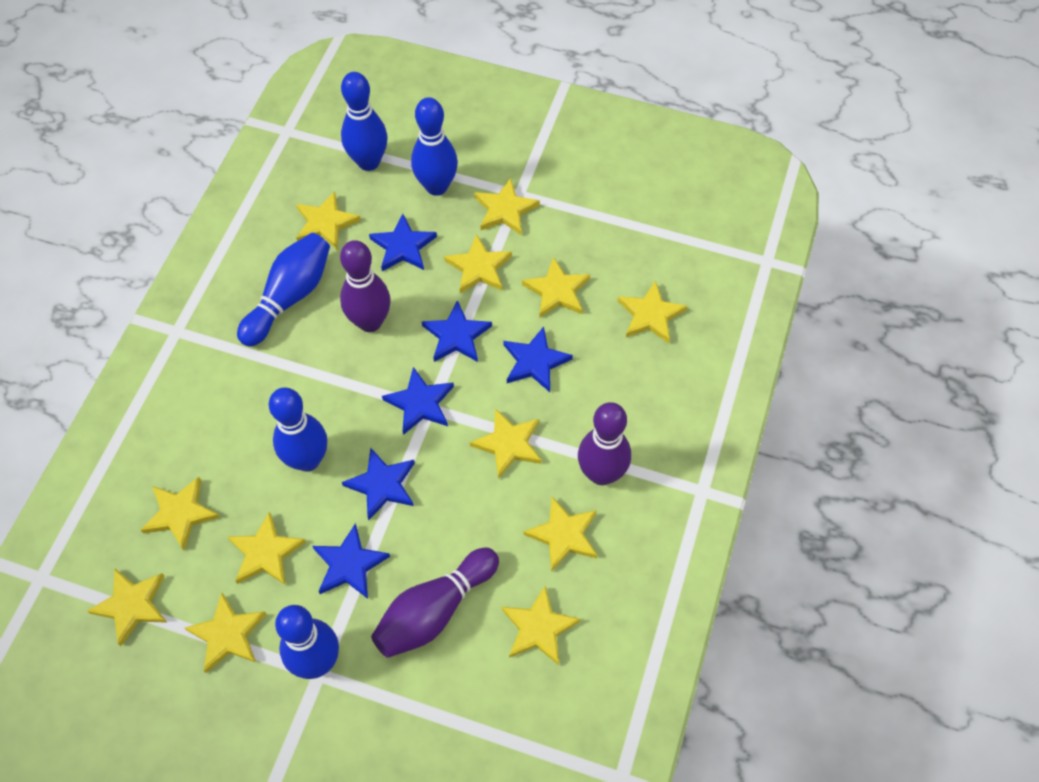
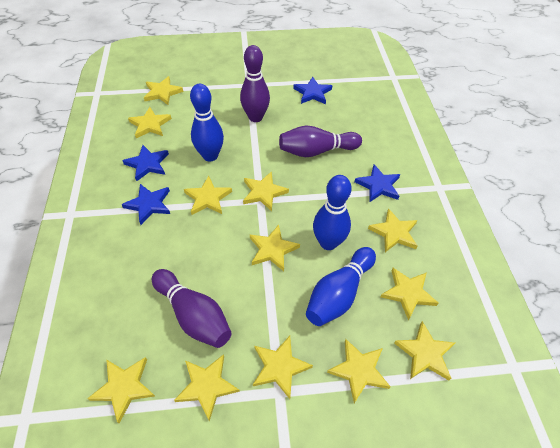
blue bowling pin: 5 -> 3
blue star: 6 -> 4

